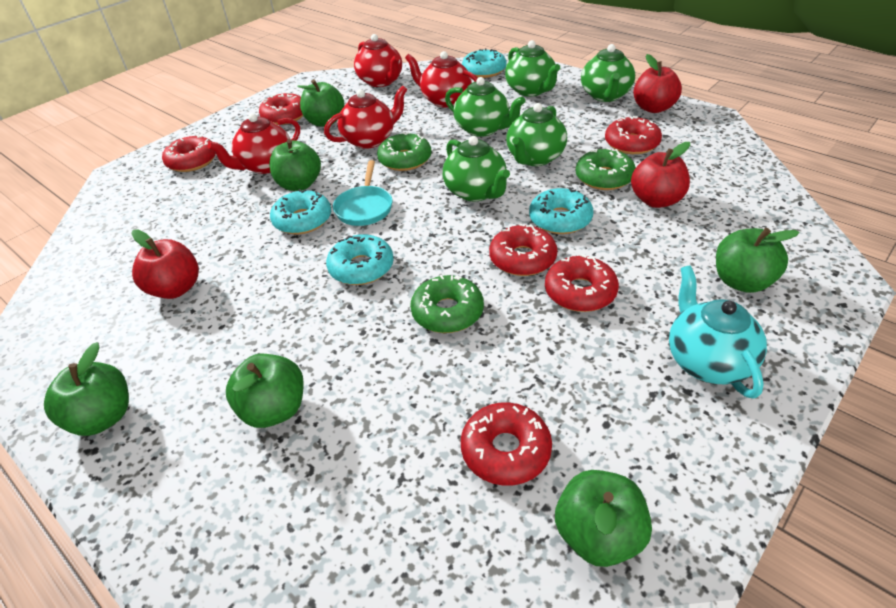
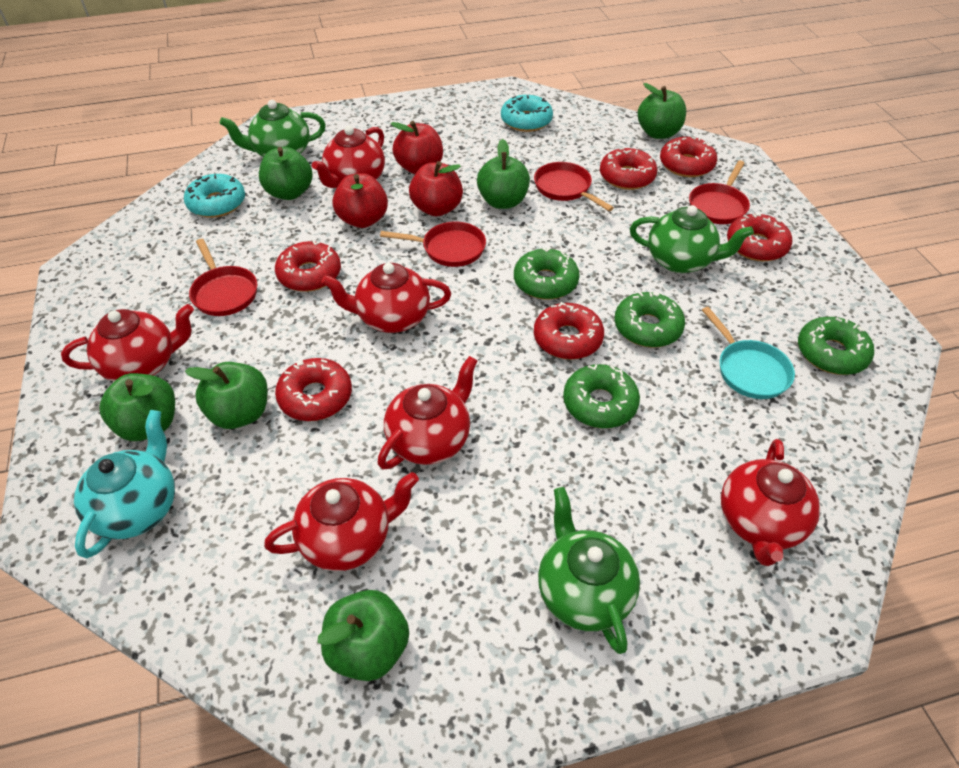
green donut: 3 -> 4
green teapot: 5 -> 3
red pan: 0 -> 4
red teapot: 4 -> 6
turquoise donut: 4 -> 2

